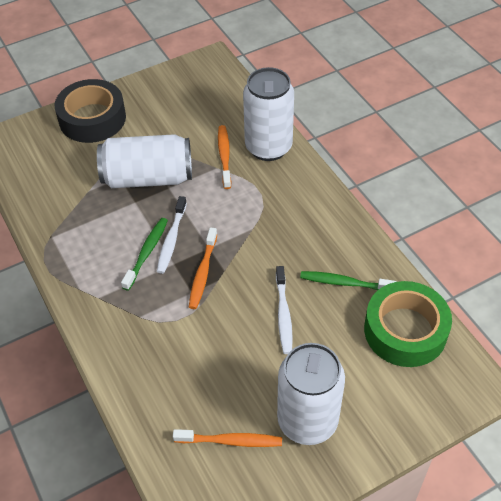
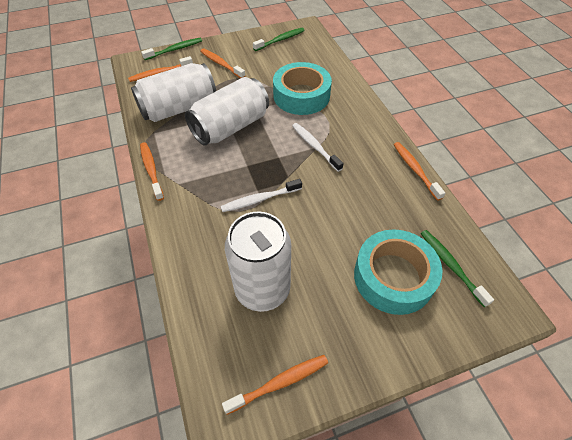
black tape: 1 -> 0
green tape: 1 -> 0
green toothbrush: 2 -> 3
orange toothbrush: 3 -> 5
turquoise tape: 0 -> 2

